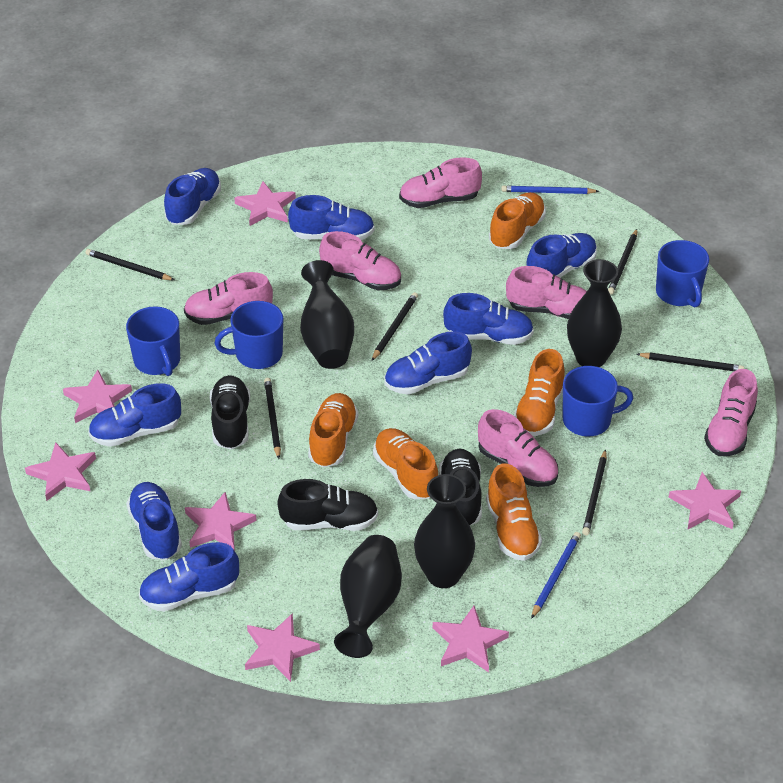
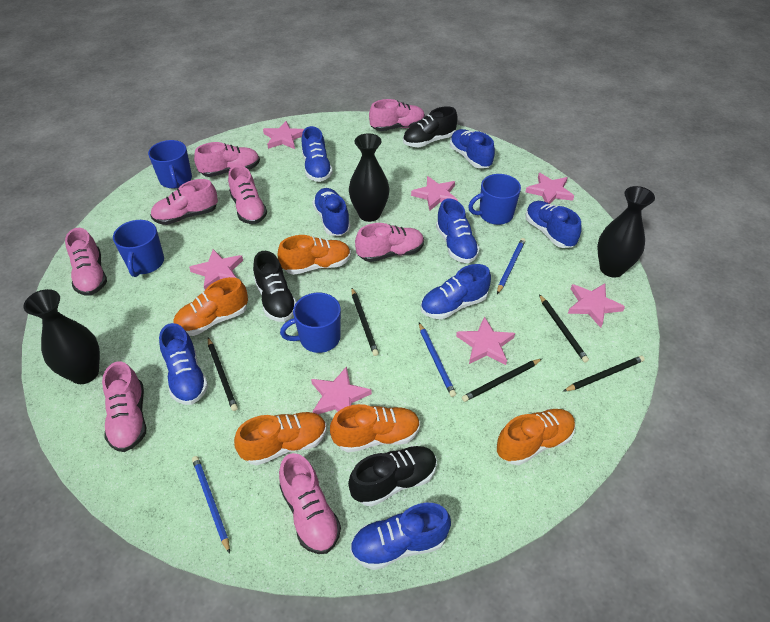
black pencil: 6 -> 5
black vase: 4 -> 3
blue pencil: 2 -> 3
pink shoe: 6 -> 8

